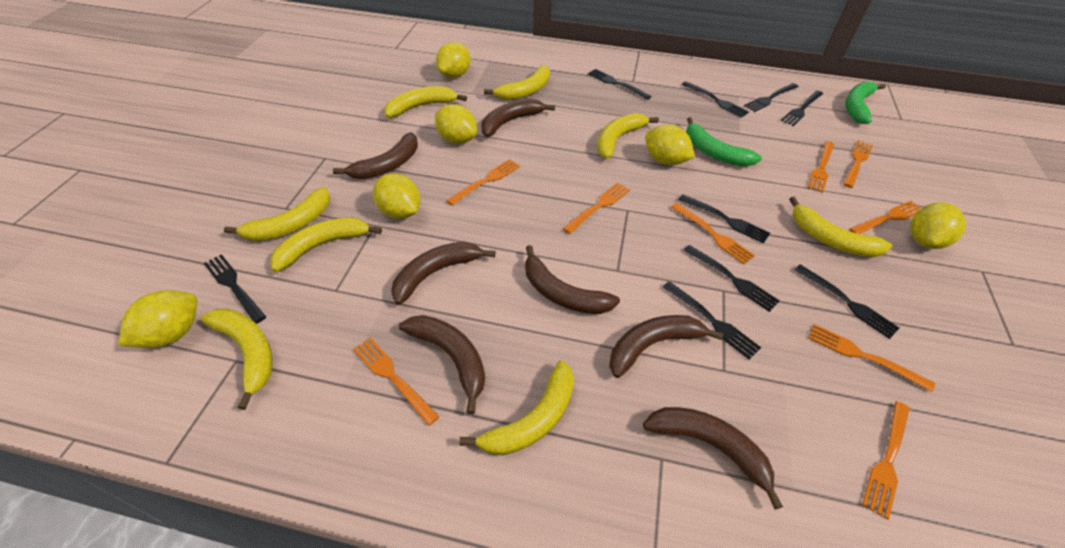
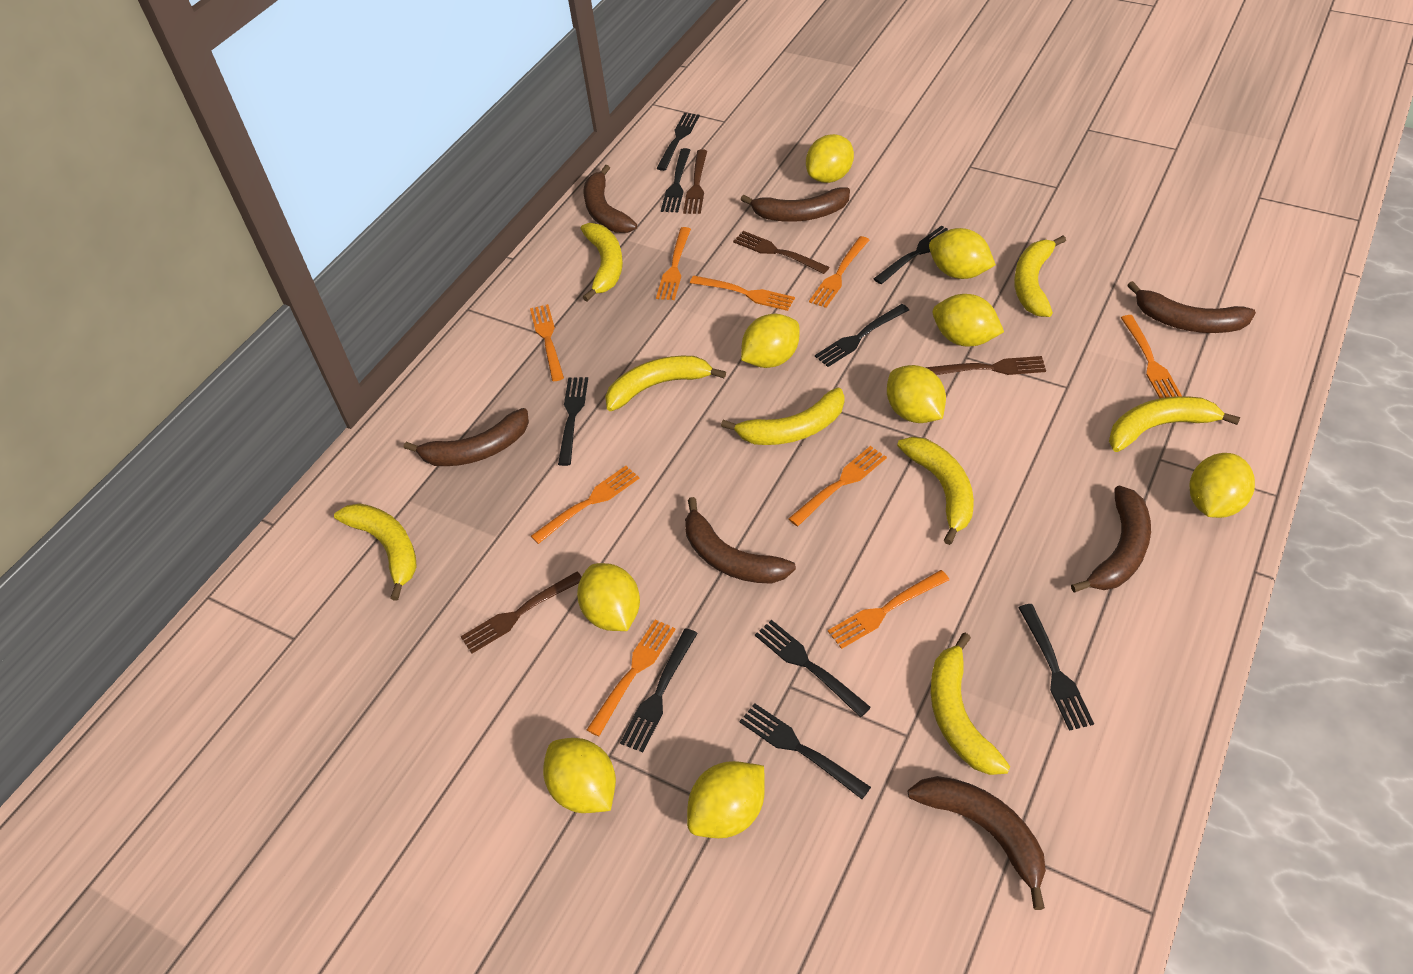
brown fork: 0 -> 4
green banana: 2 -> 0
yellow lemon: 6 -> 9

